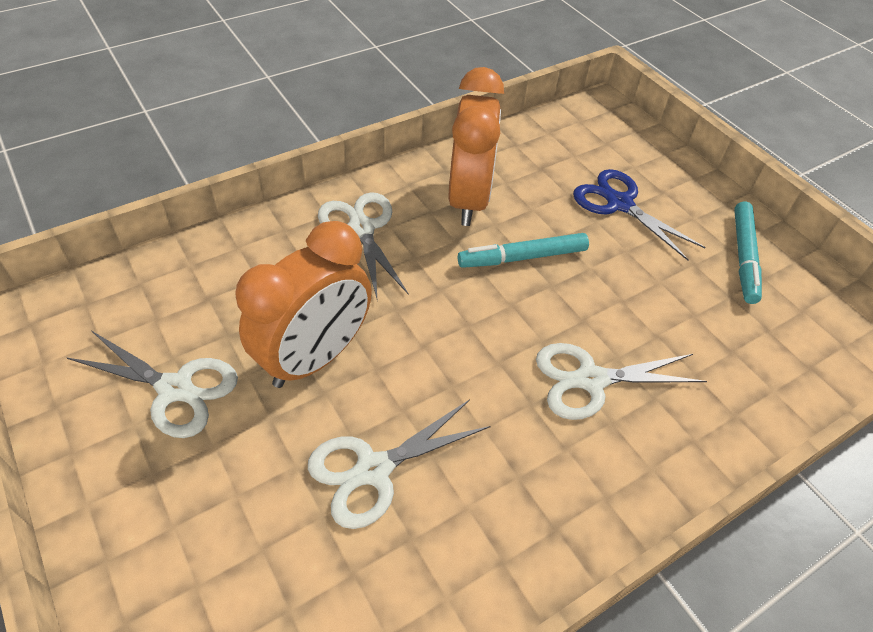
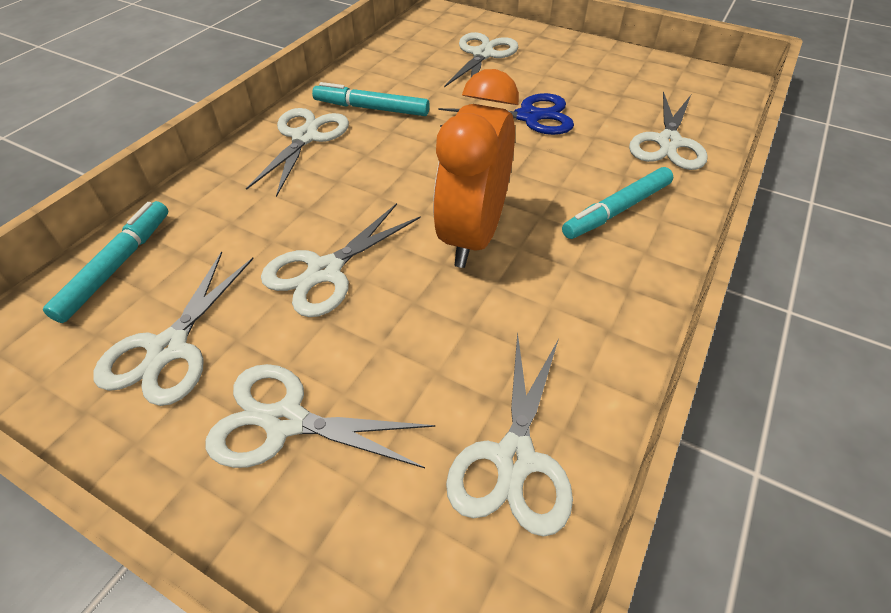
orange clock: 2 -> 1
turquoise marker: 2 -> 3
white scissors: 4 -> 7

